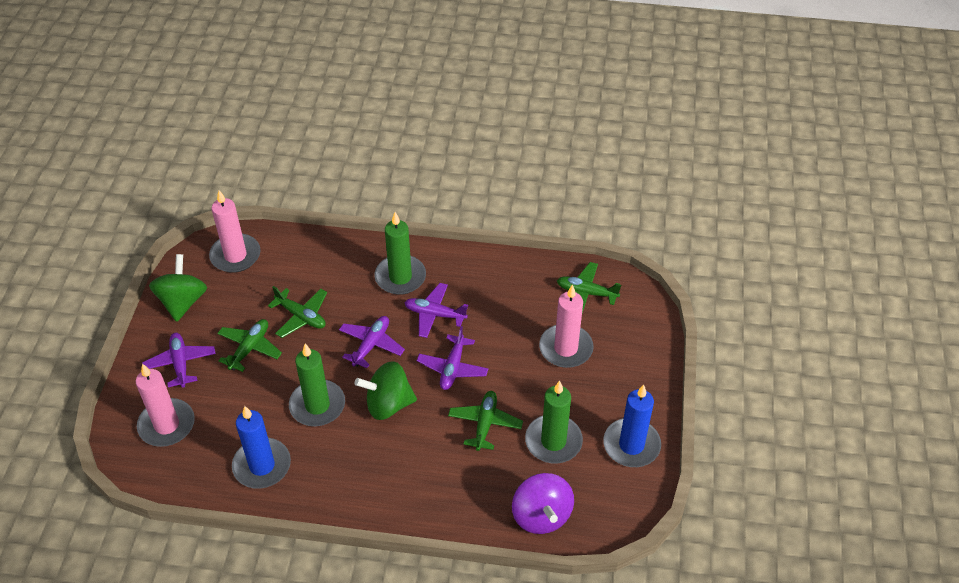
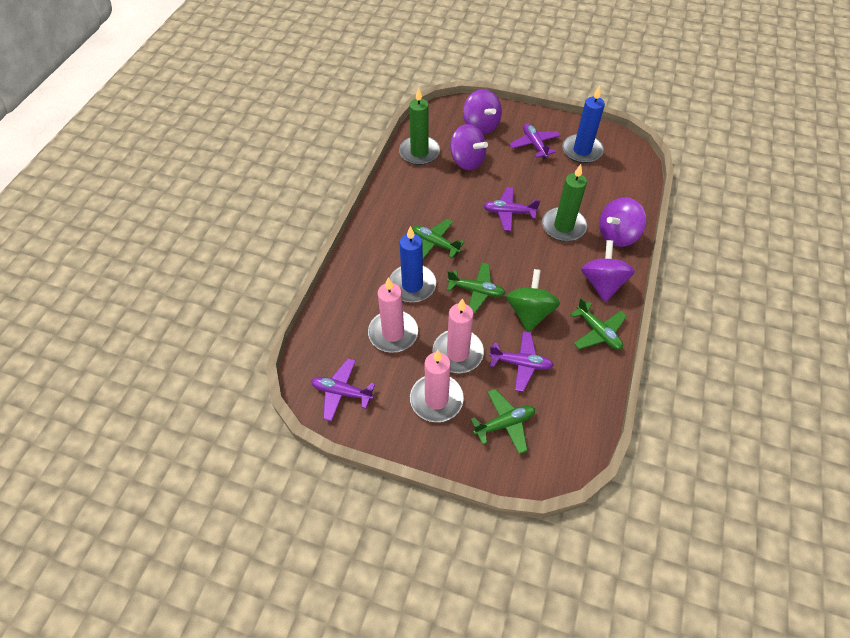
green candle: 3 -> 2
green spinning top: 2 -> 1
purple spinning top: 1 -> 4

